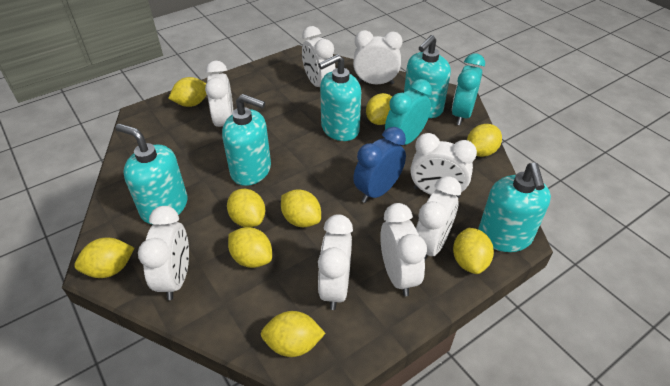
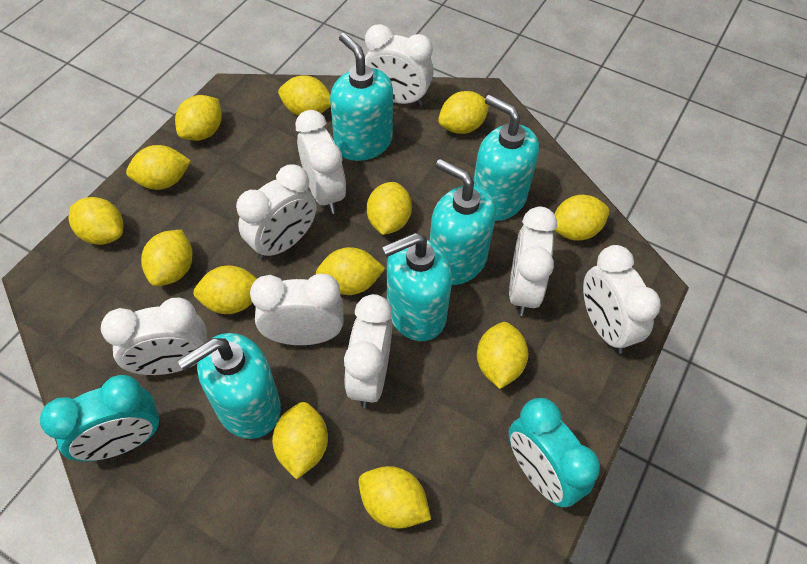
blue clock: 1 -> 0
yellow lemon: 9 -> 13

